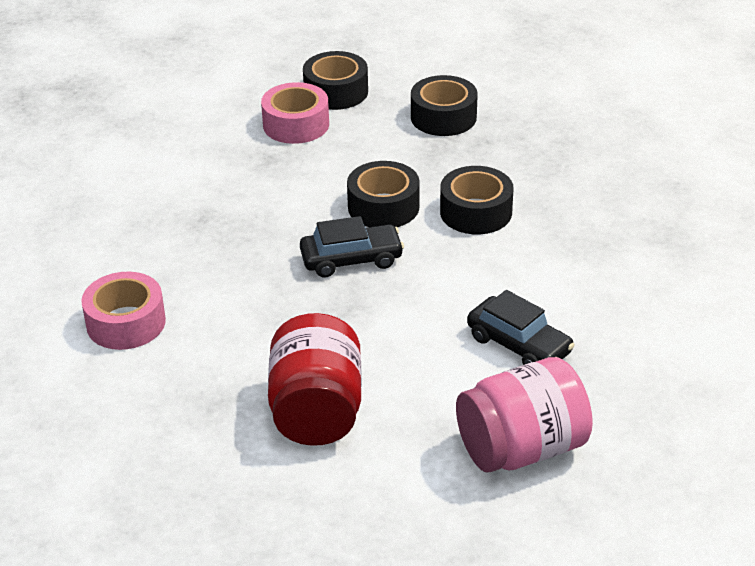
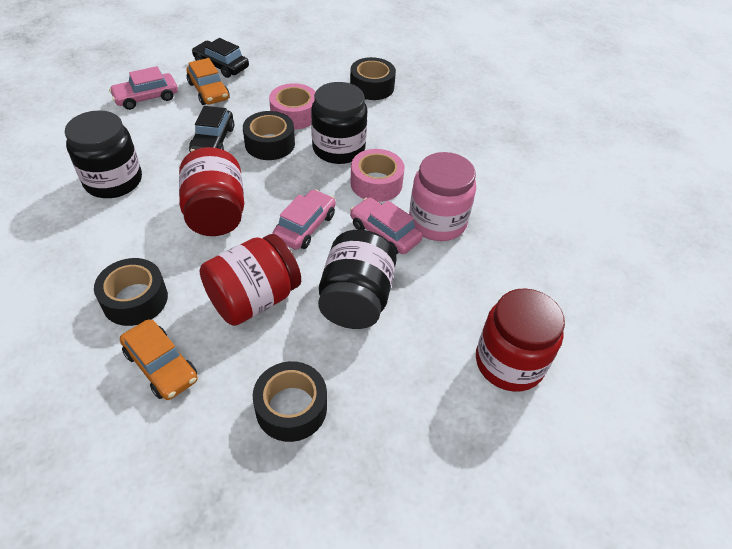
black jar: 0 -> 3
orange car: 0 -> 2
pink car: 0 -> 3
red jar: 1 -> 3

